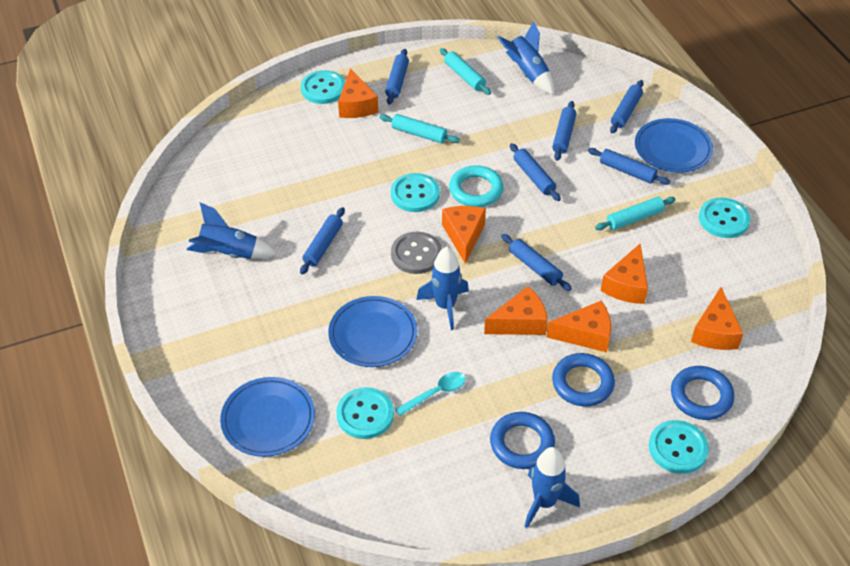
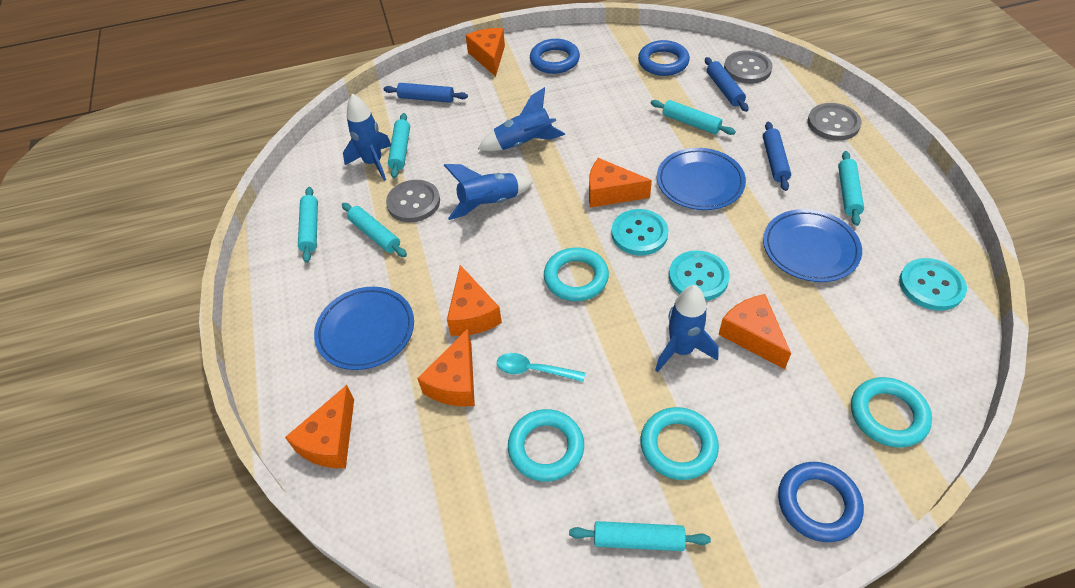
blue rolling pin: 7 -> 3
grey button: 1 -> 3
turquoise button: 5 -> 3
turquoise ring: 1 -> 4
turquoise rolling pin: 3 -> 6

